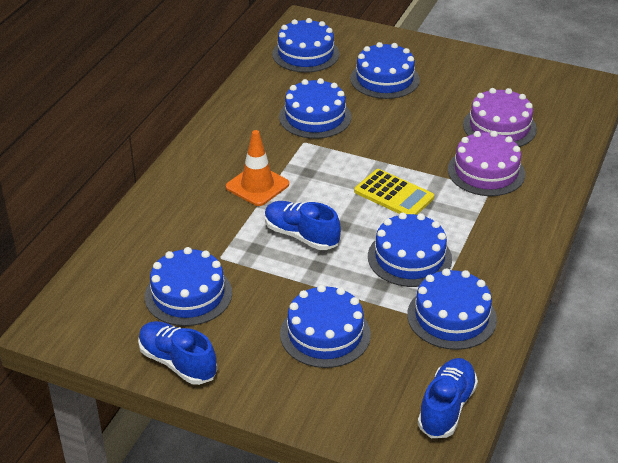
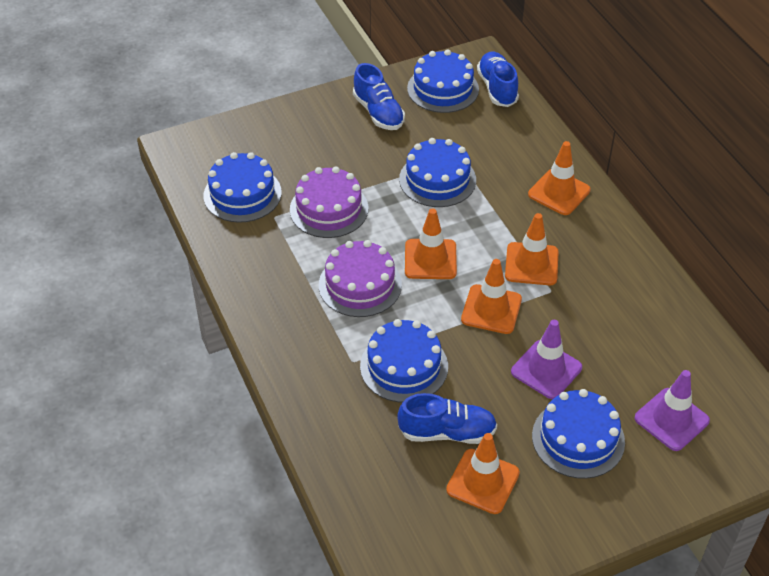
blue cake: 7 -> 5
orange traffic cone: 1 -> 5
purple traffic cone: 0 -> 2
yellow calculator: 1 -> 0

